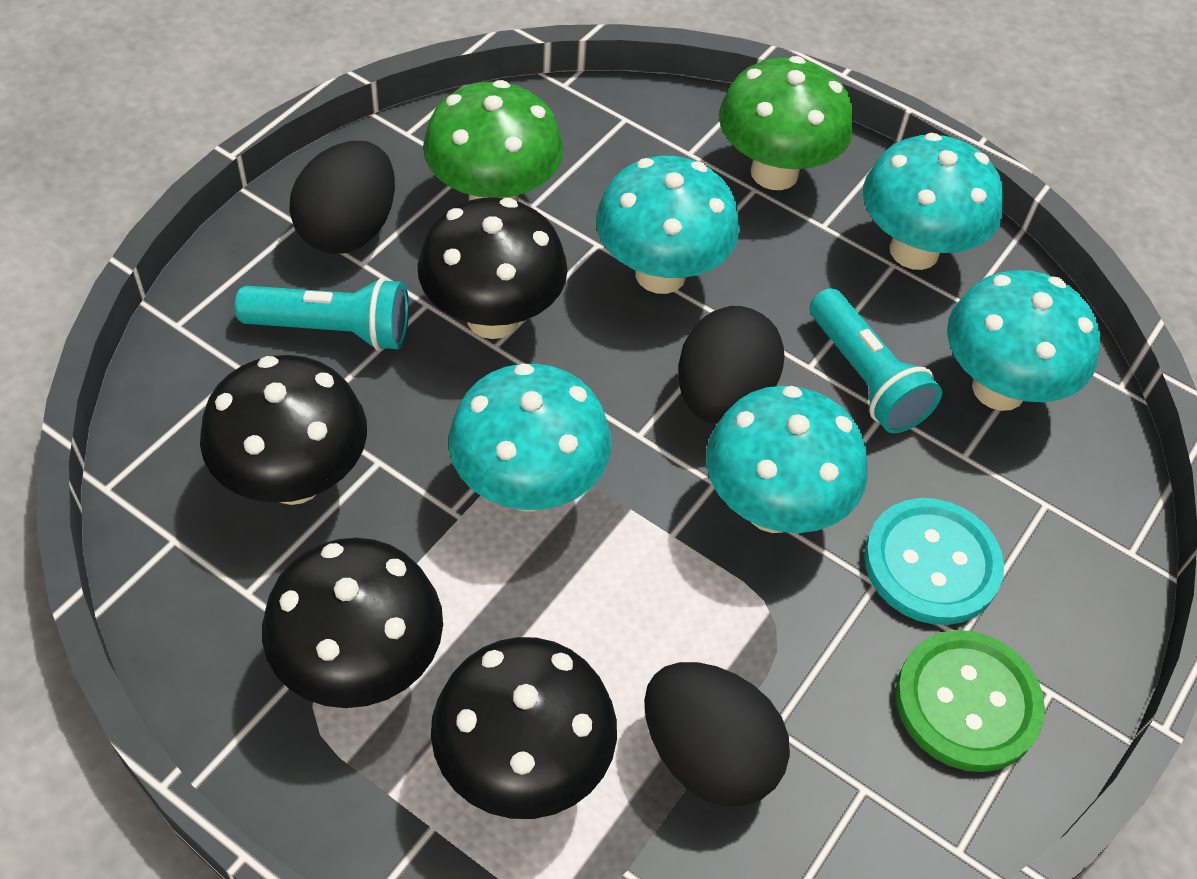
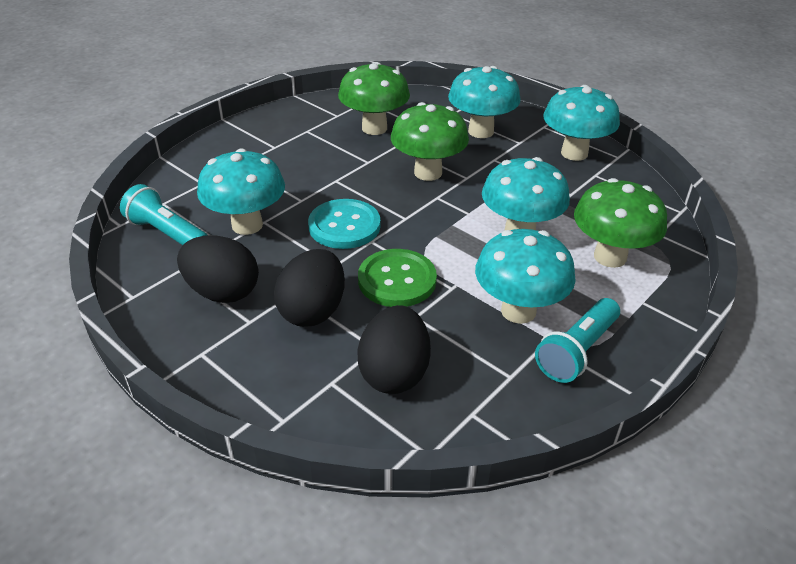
black mushroom: 4 -> 0
green mushroom: 2 -> 3

